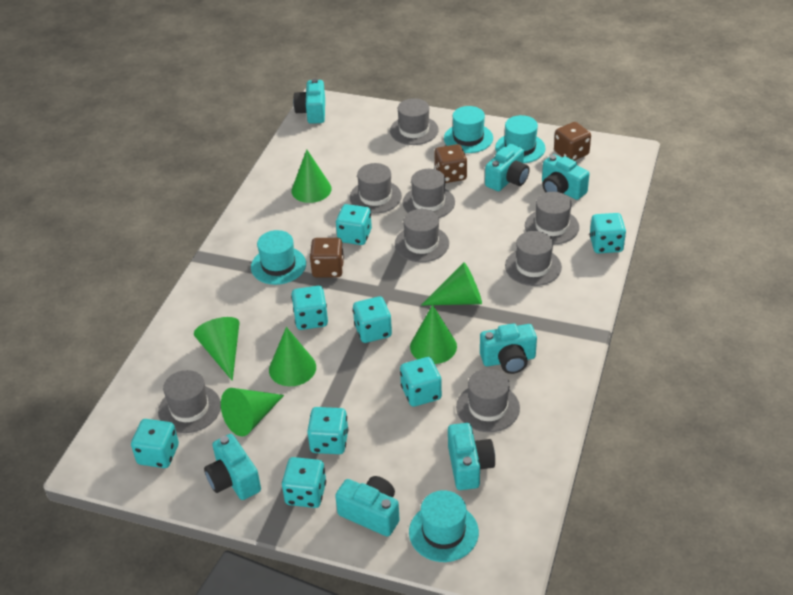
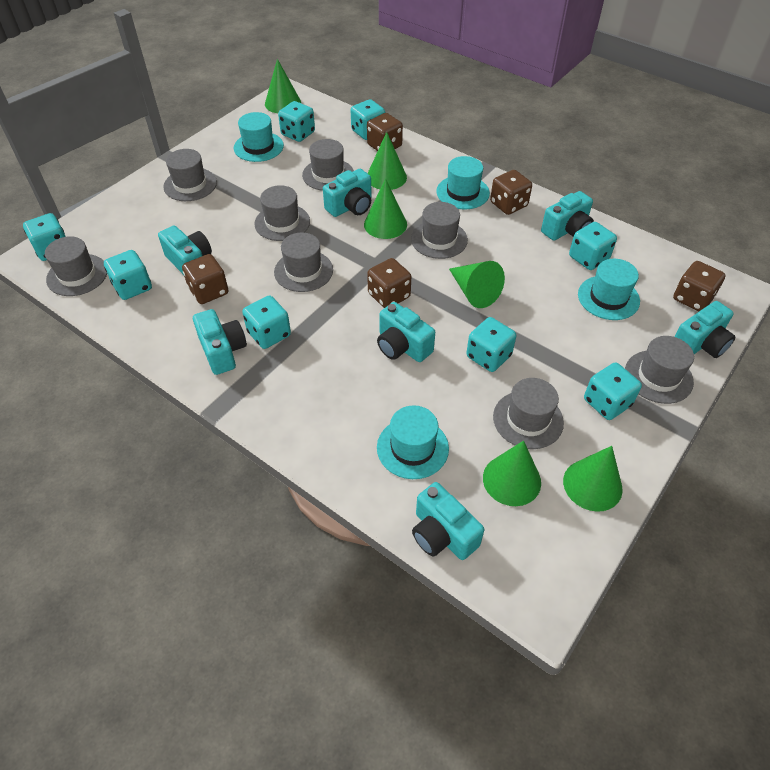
brown dice: 3 -> 5

